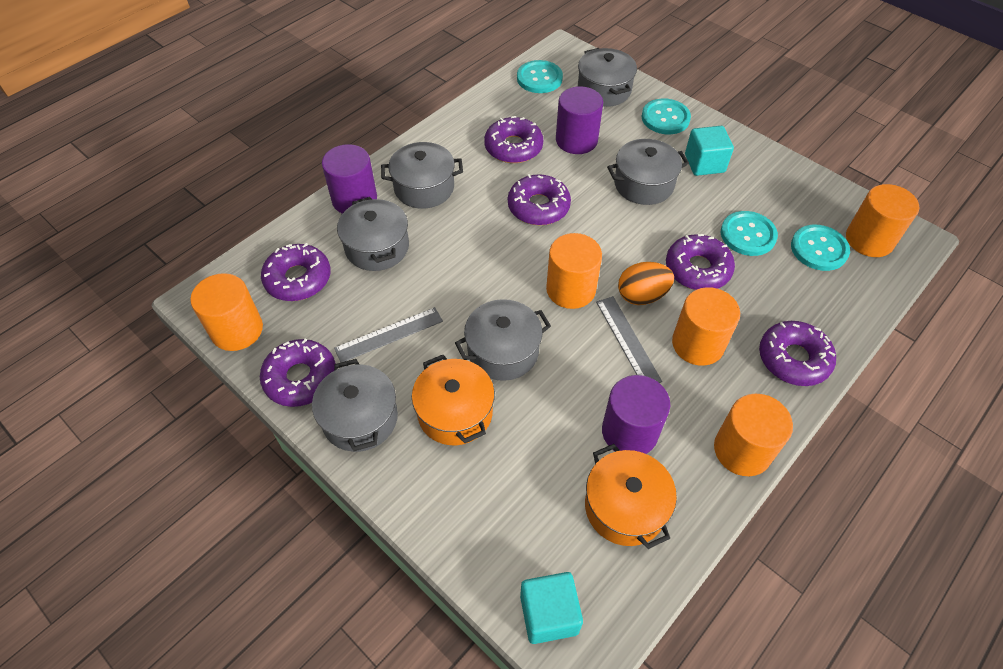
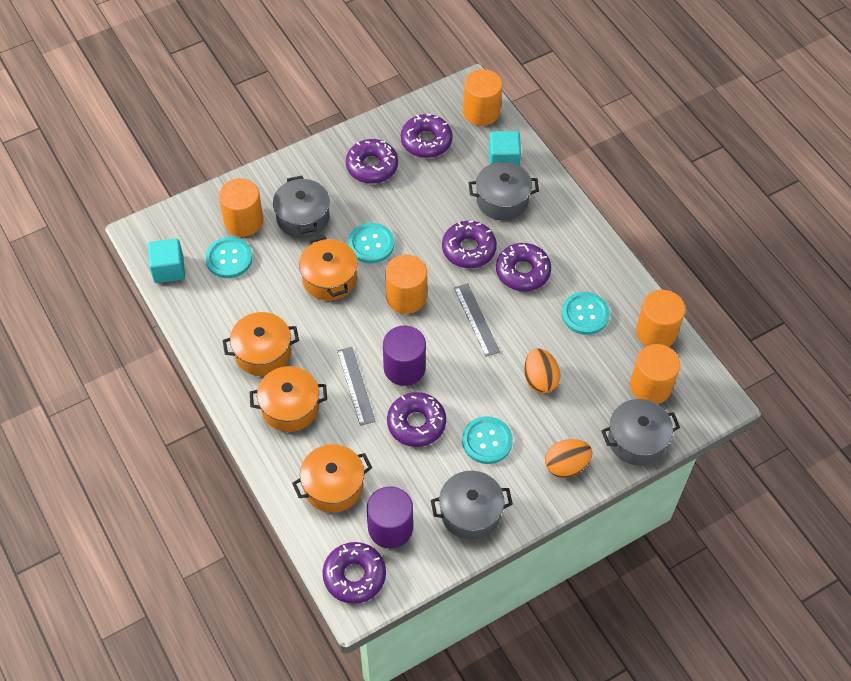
grey pot: 6 -> 4
orange egg: 1 -> 2
orange pot: 2 -> 4
purple cylinder: 3 -> 2

